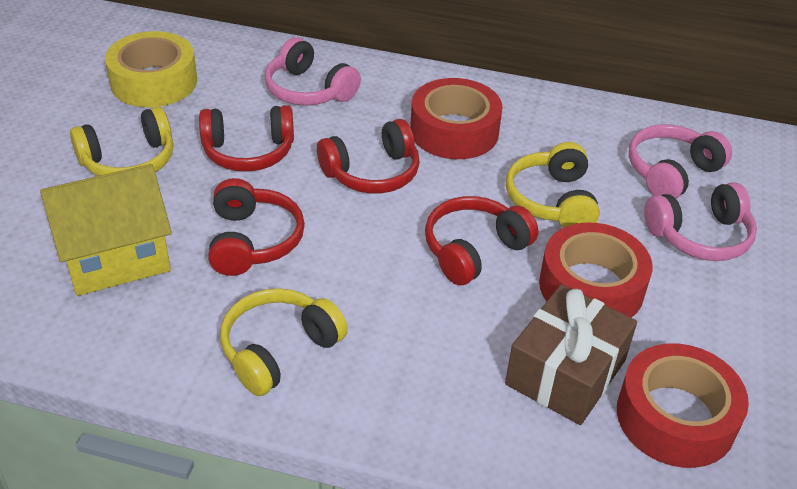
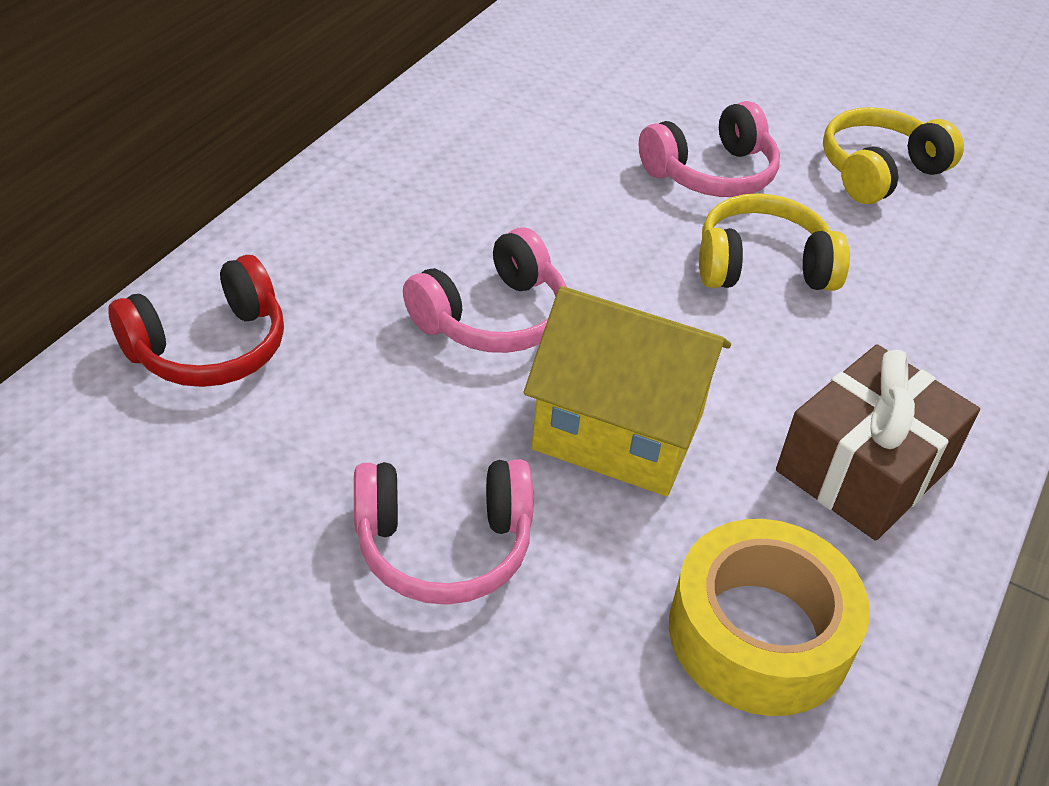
red headphones: 4 -> 1
red tape: 3 -> 0
yellow headphones: 3 -> 2

